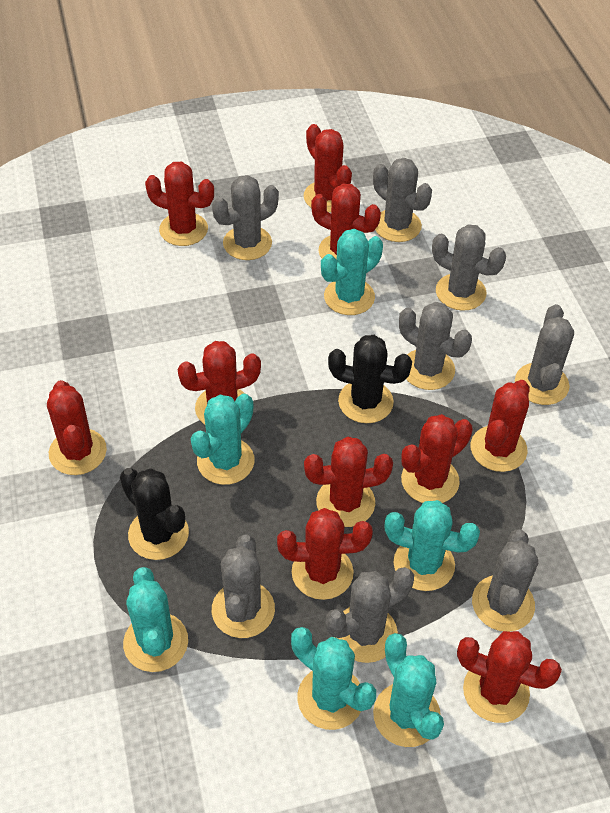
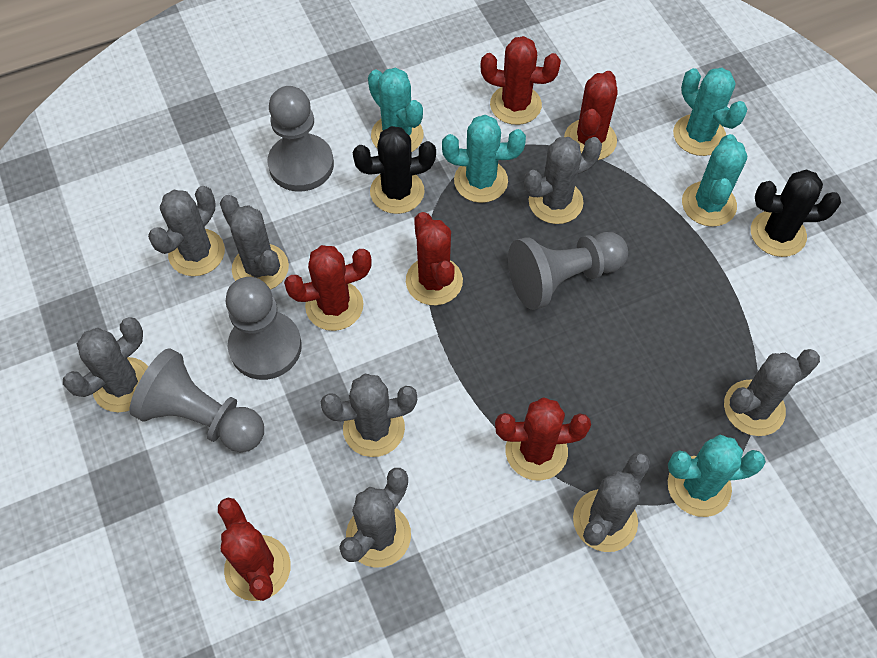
grey pawn: 0 -> 4
red cactus: 10 -> 6
turquoise cactus: 6 -> 5

